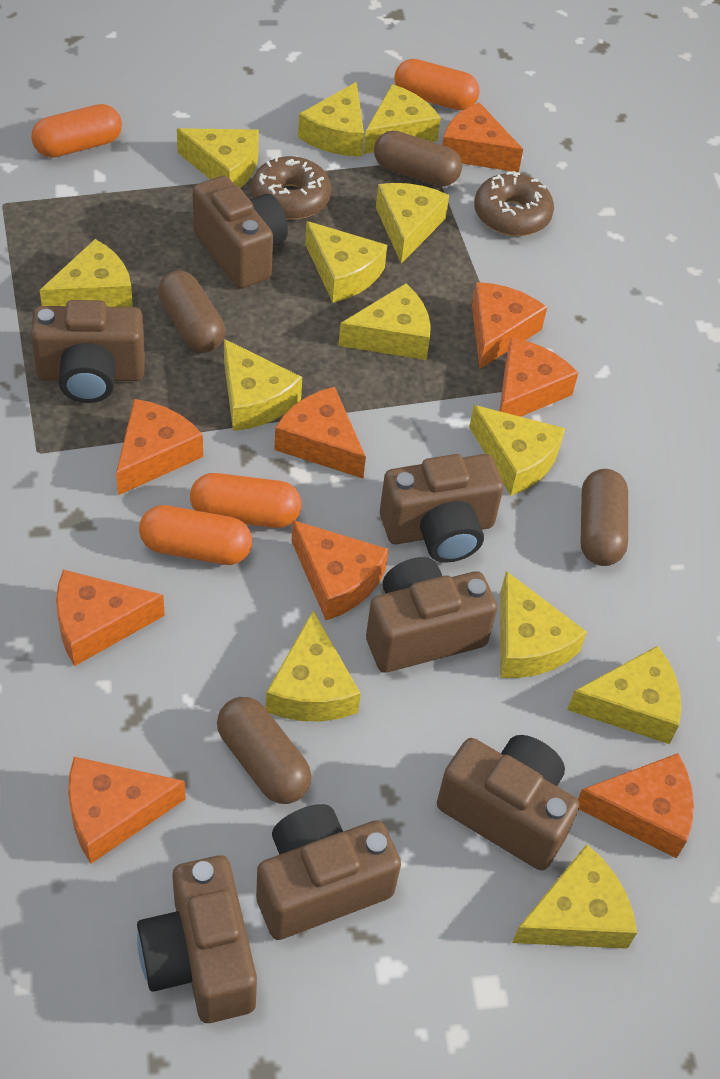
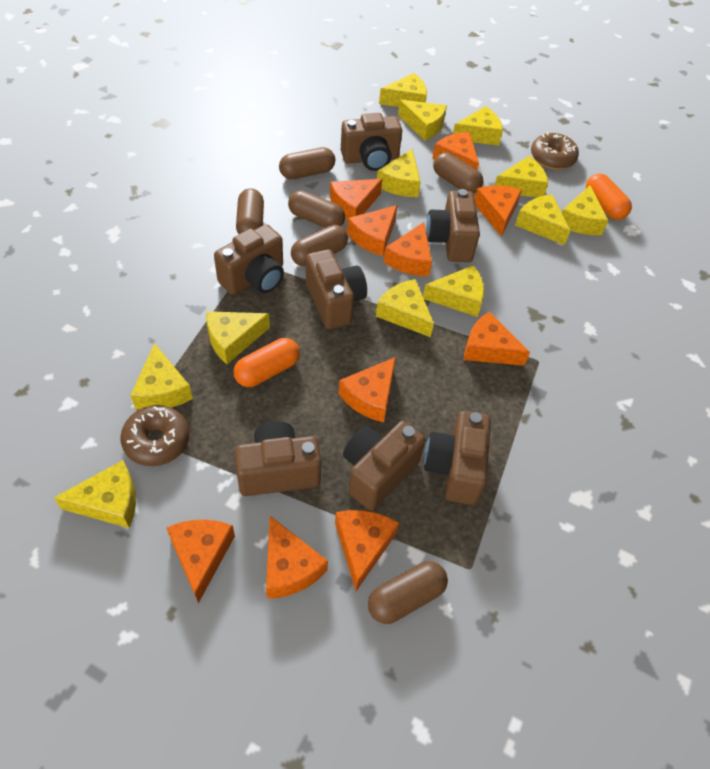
brown capsule: 4 -> 6
orange capsule: 4 -> 2
orange cheese: 9 -> 10
yellow cheese: 13 -> 12

